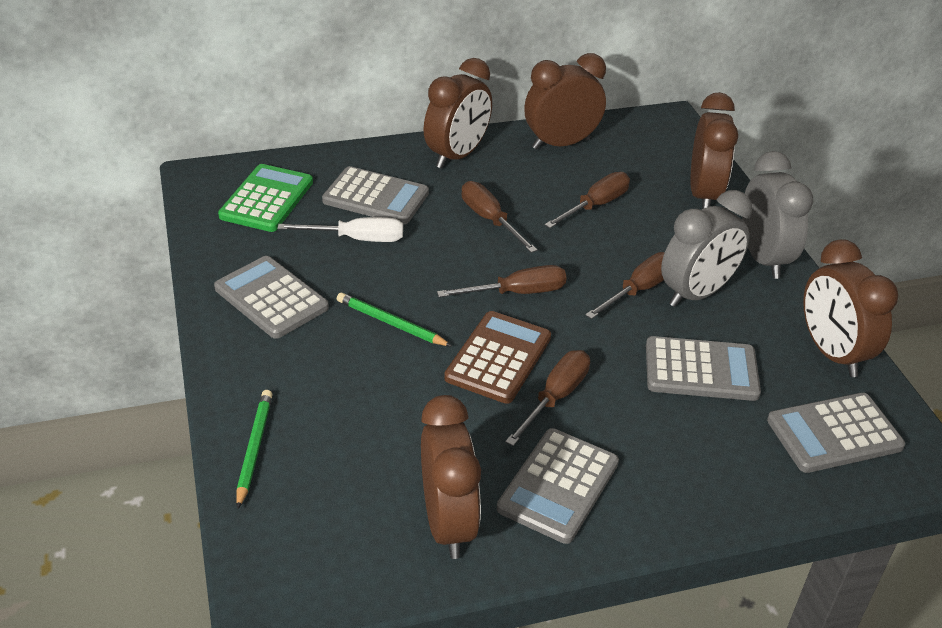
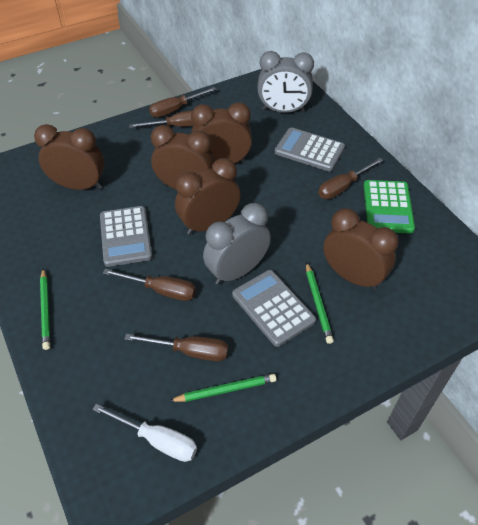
brown calculator: 1 -> 0
green pencil: 2 -> 3
grey calculator: 5 -> 3

